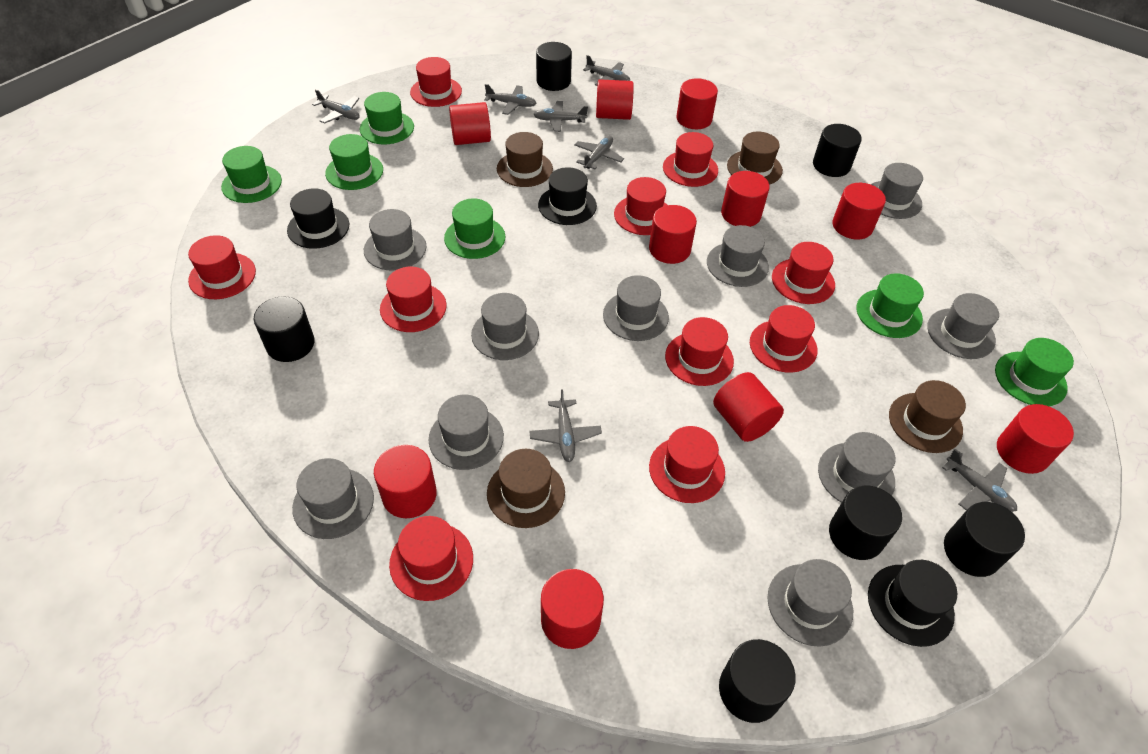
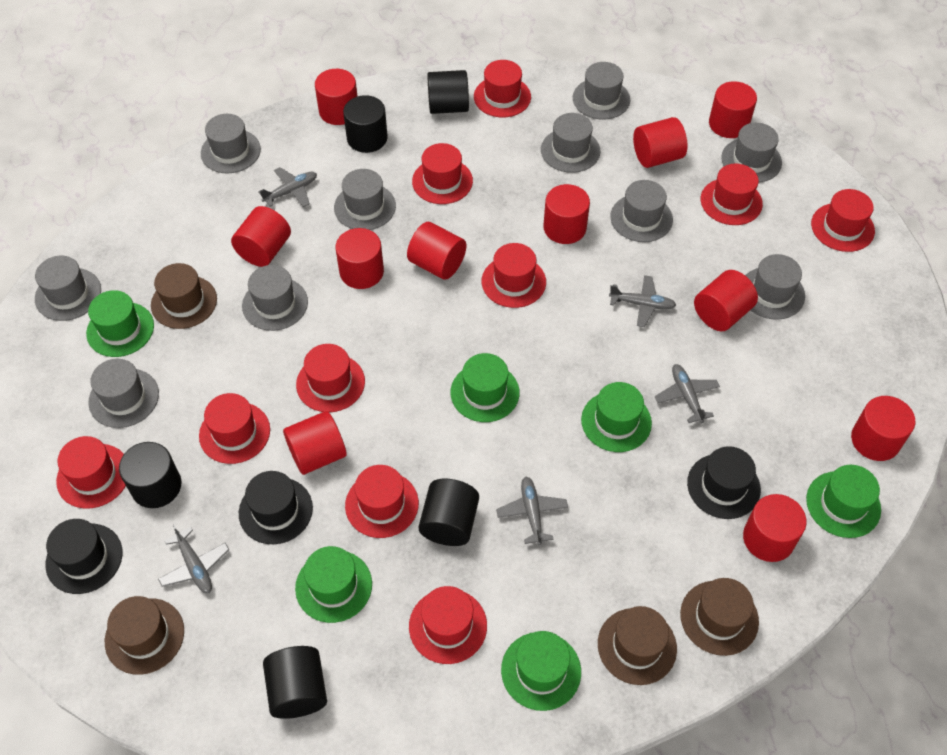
black cylinder: 6 -> 5
grey plane: 7 -> 5
red cylinder: 10 -> 11

